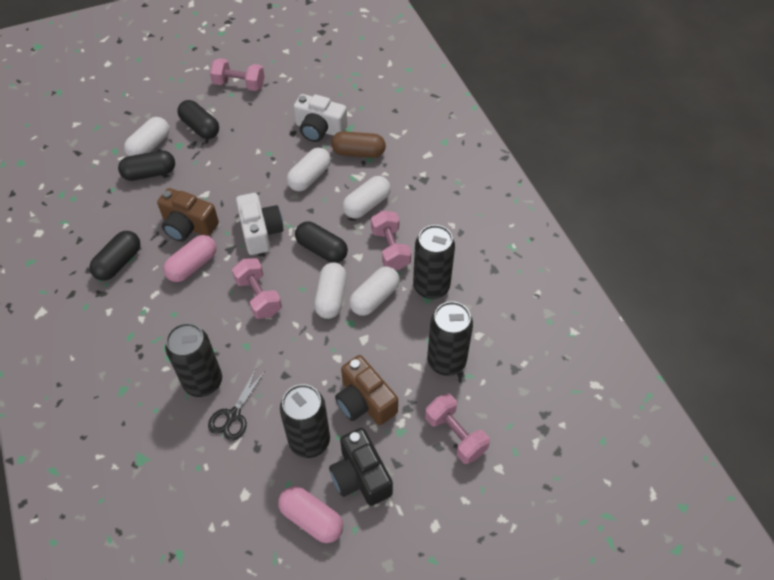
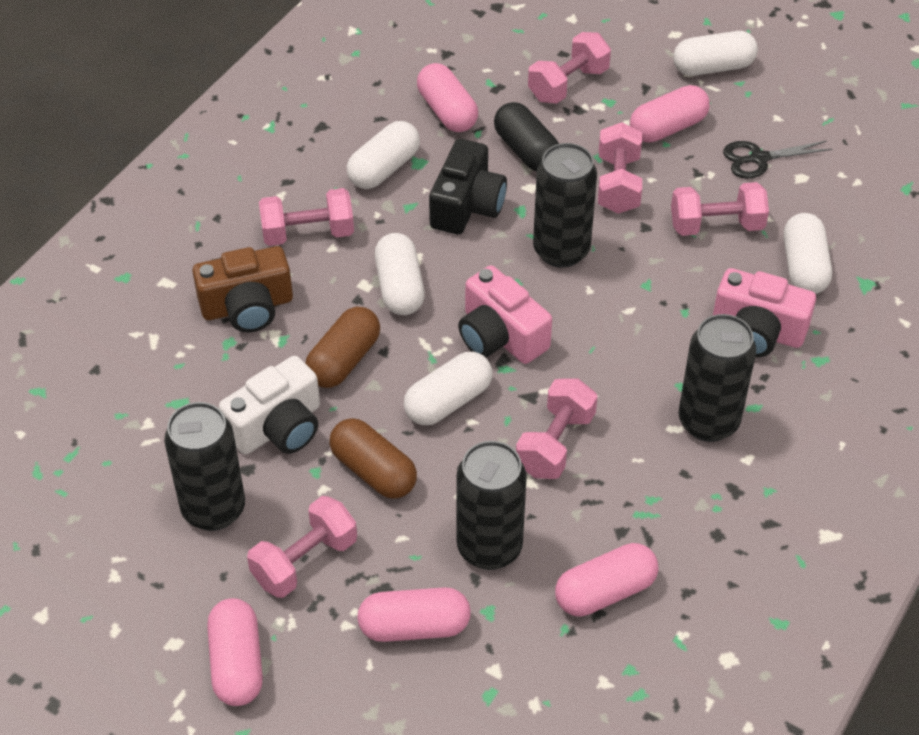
black capsule: 4 -> 1
brown camera: 2 -> 1
brown capsule: 1 -> 2
pink camera: 0 -> 2
pink capsule: 2 -> 5
pink dumbbell: 4 -> 6
white camera: 2 -> 1

